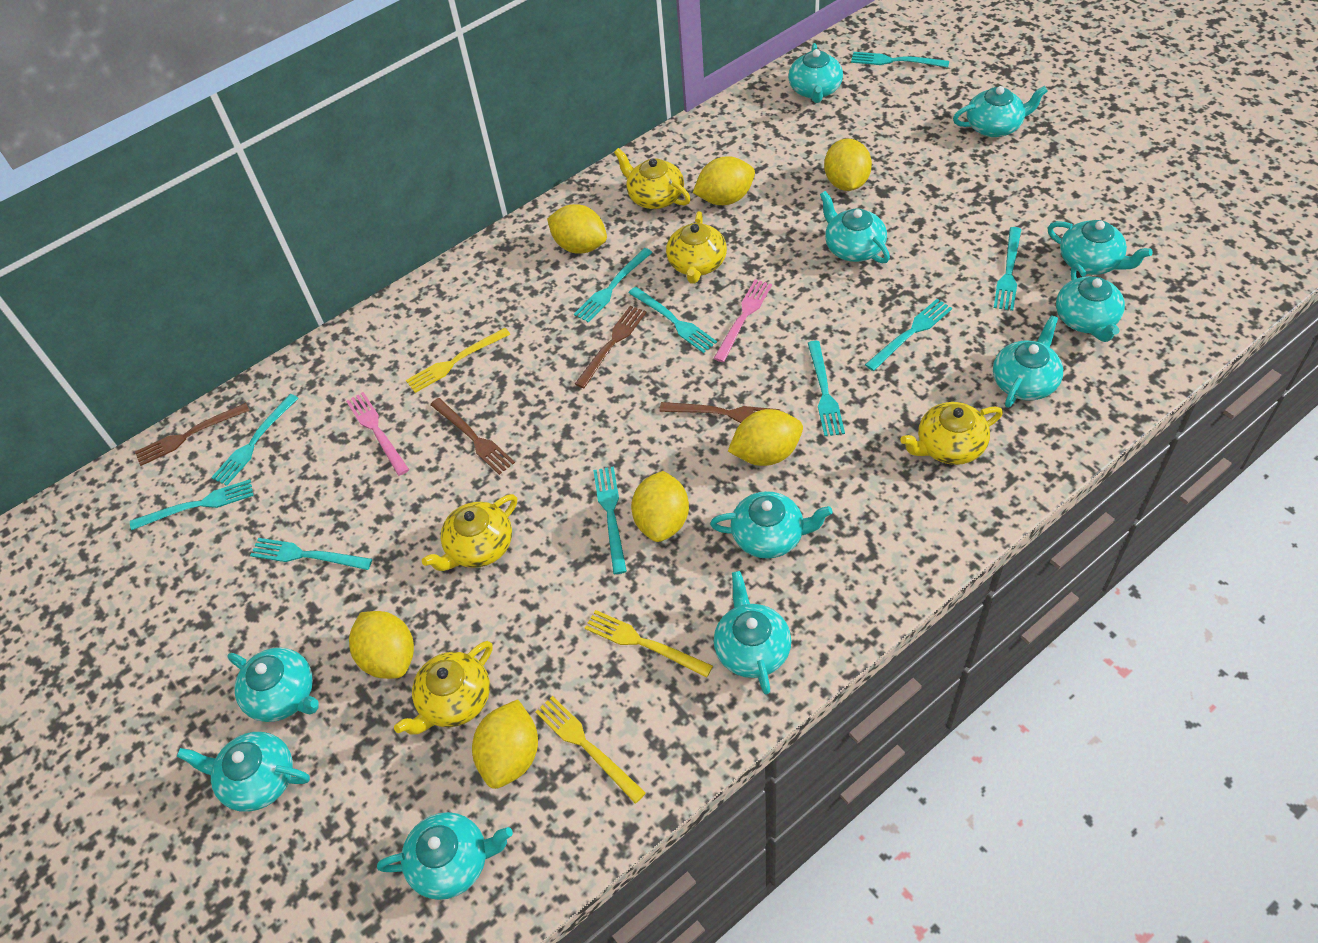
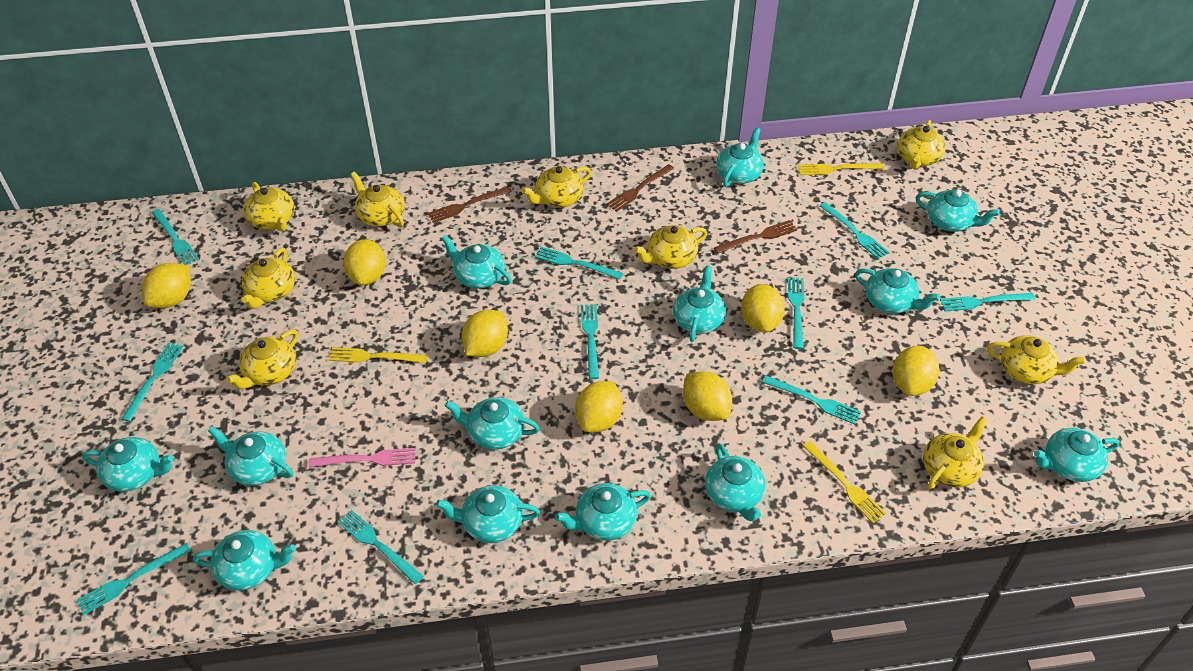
brown fork: 4 -> 3
pink fork: 2 -> 1
turquoise teapot: 11 -> 13
yellow teapot: 5 -> 9

